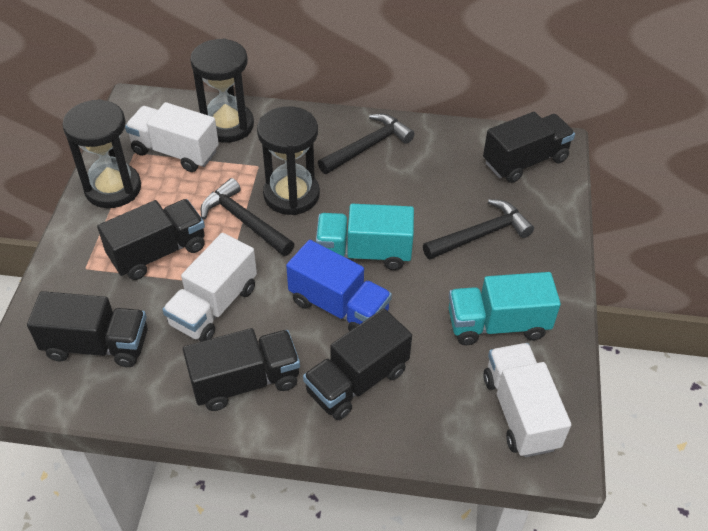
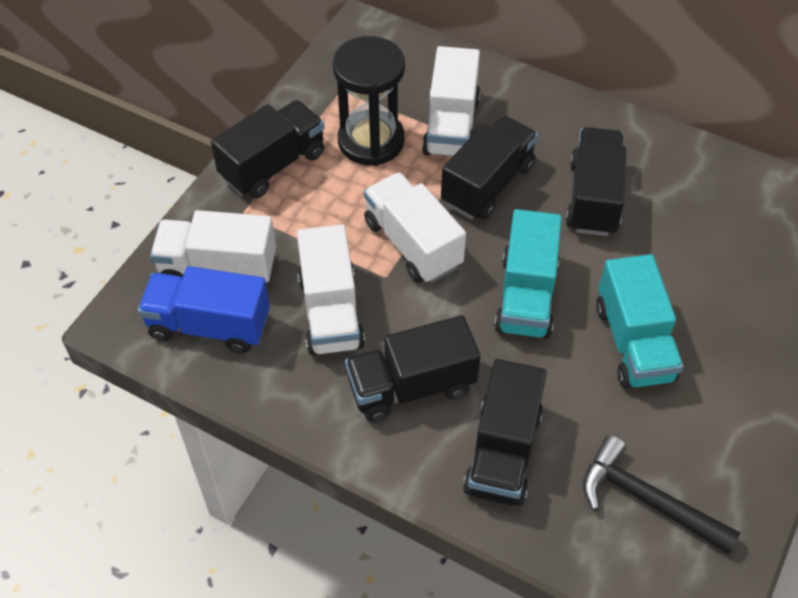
black hammer: 3 -> 1
black hourglass: 3 -> 1
white truck: 3 -> 4

